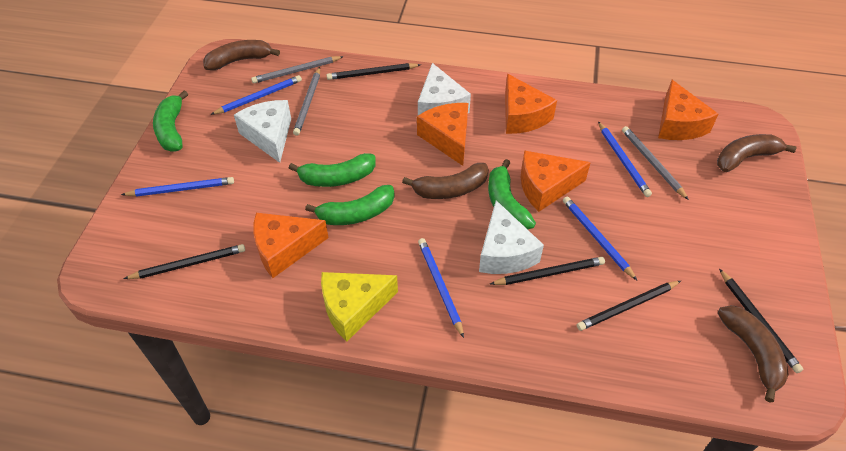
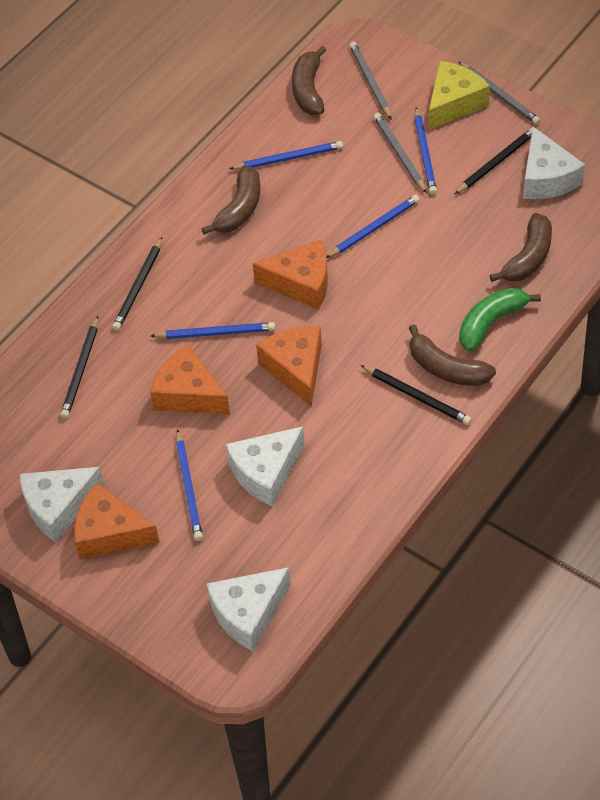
black pencil: 5 -> 4
green banana: 4 -> 1
orange cheese: 5 -> 4
white cheese: 3 -> 4

